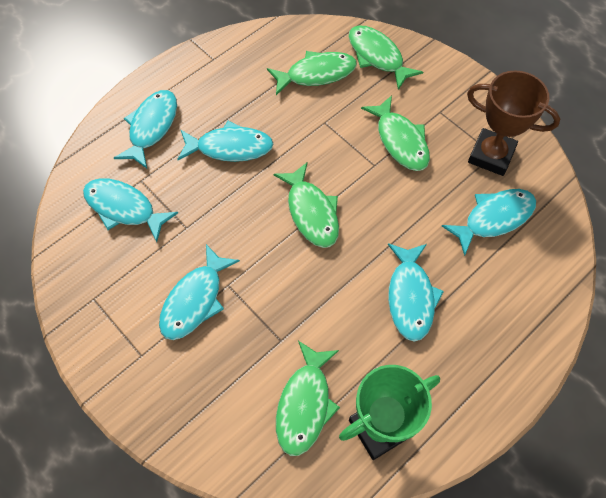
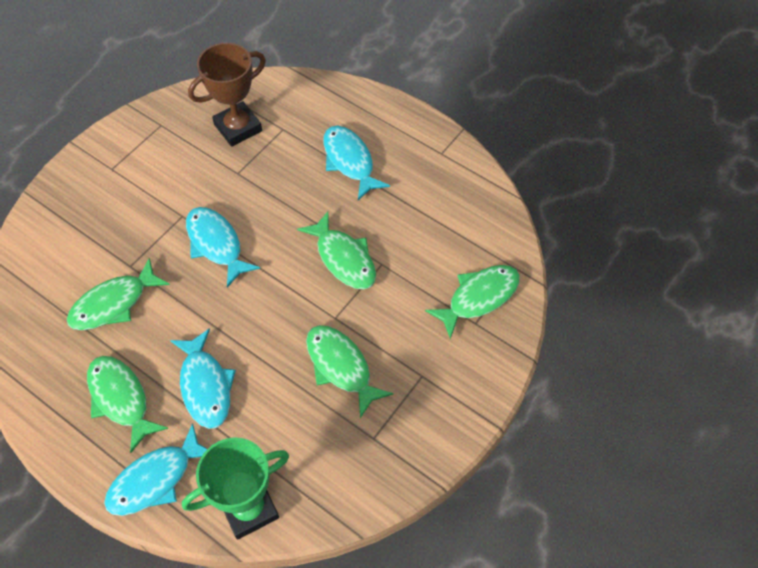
turquoise fish: 6 -> 4

